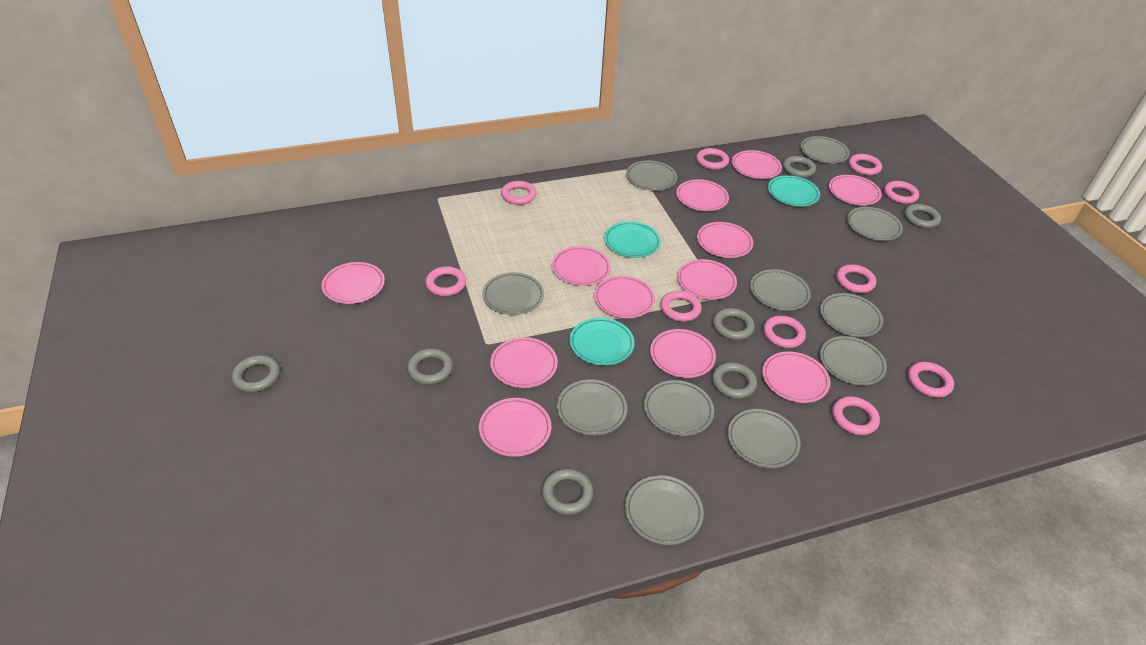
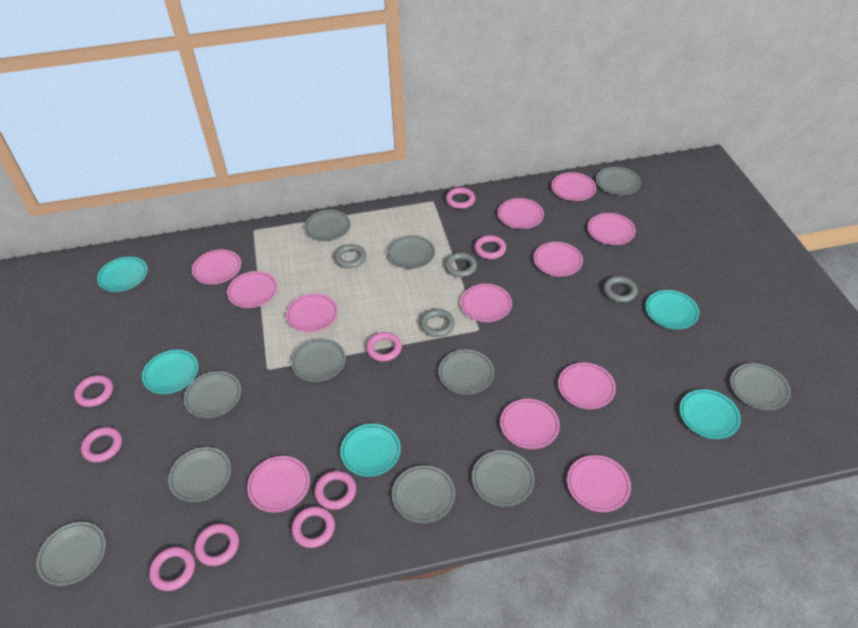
grey ring: 7 -> 4
pink ring: 10 -> 9
turquoise plate: 3 -> 5

